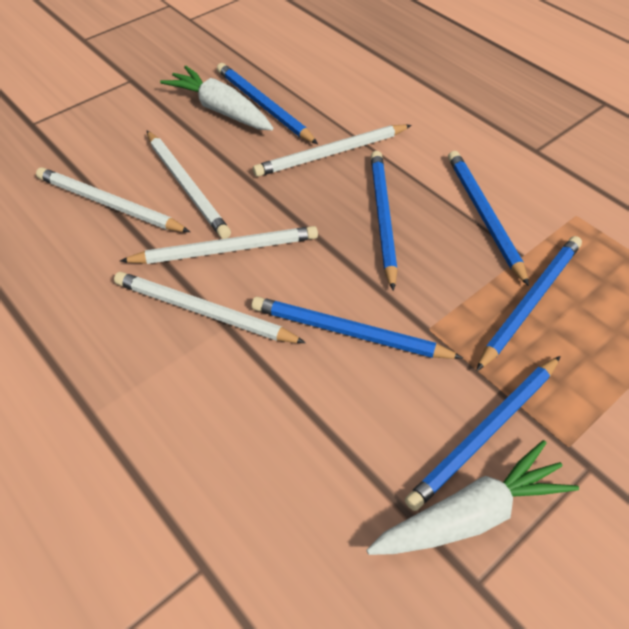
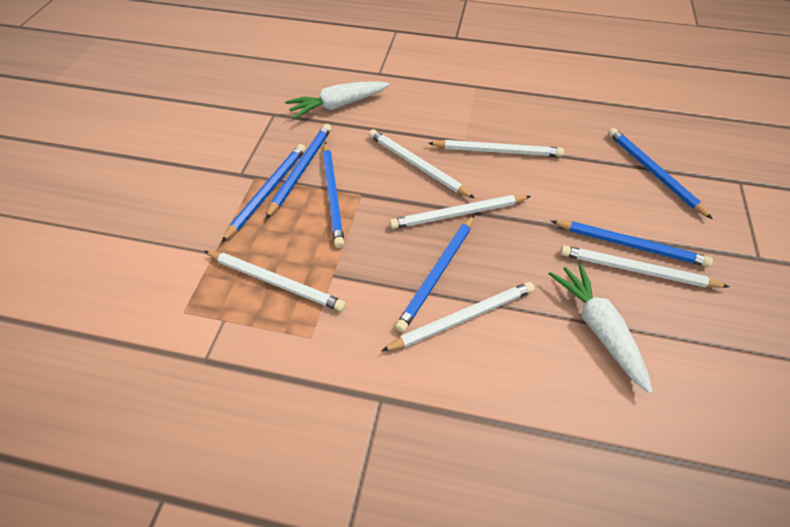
white pencil: 5 -> 6

